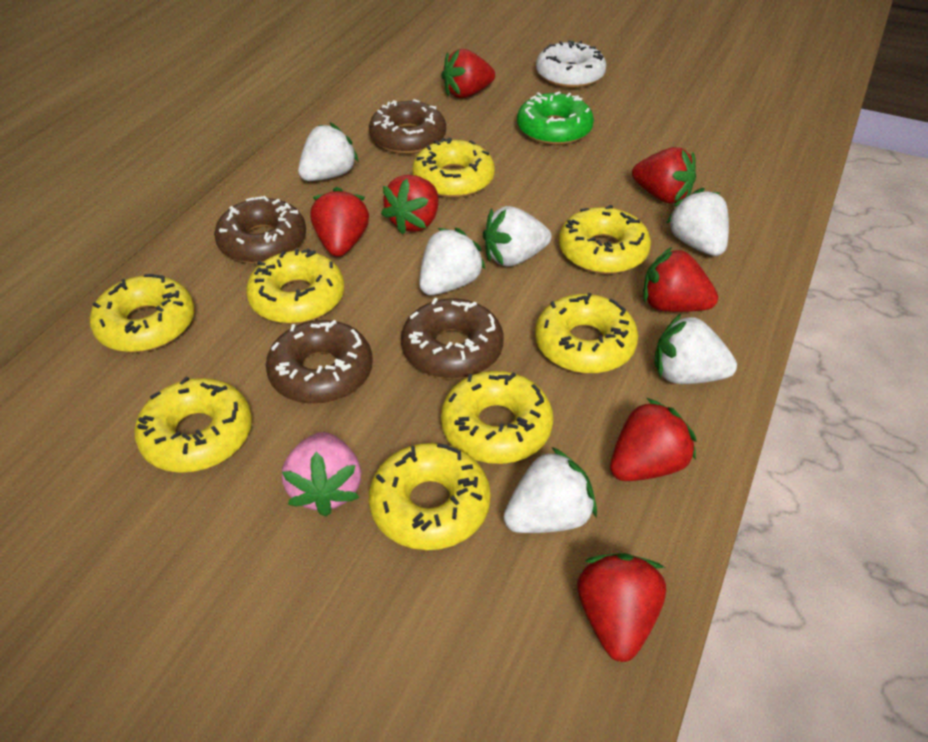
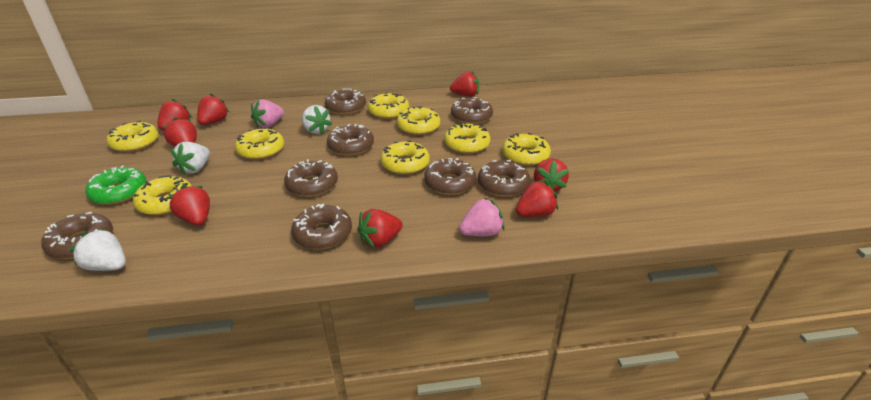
brown donut: 4 -> 8
pink strawberry: 1 -> 2
red strawberry: 7 -> 8
white donut: 1 -> 0
white strawberry: 6 -> 3

